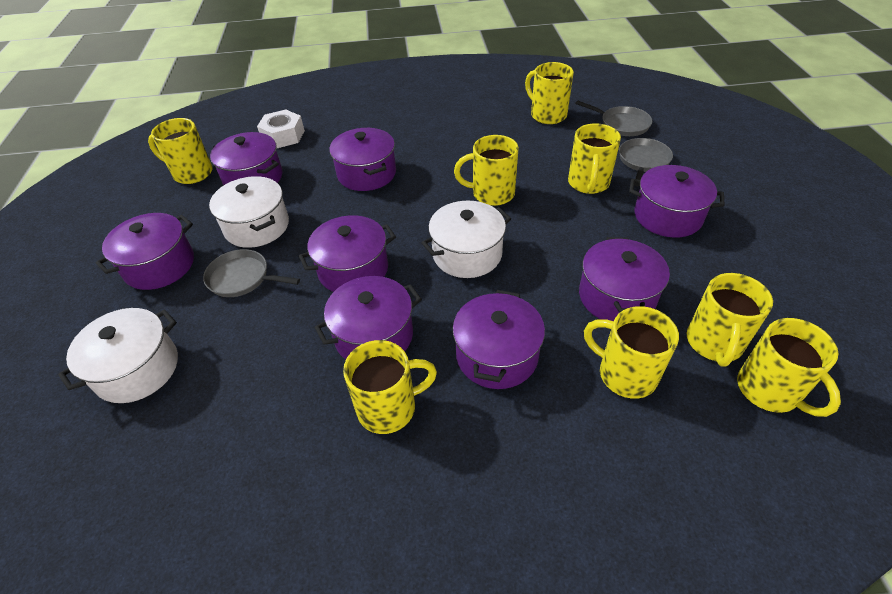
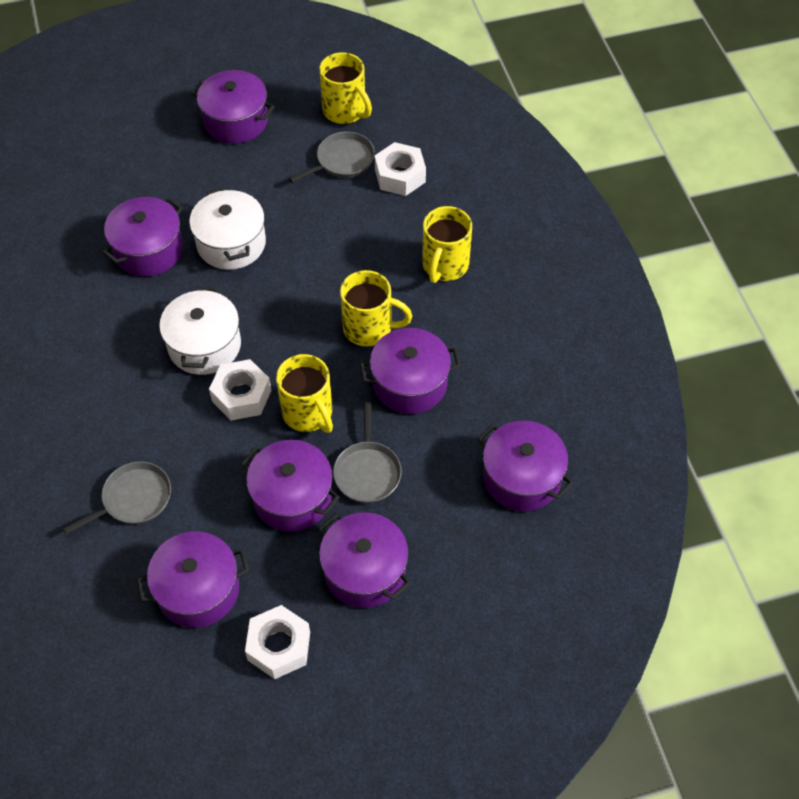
purple pot: 8 -> 7
white nut: 1 -> 3
white pot: 3 -> 2
yellow mug: 8 -> 4

